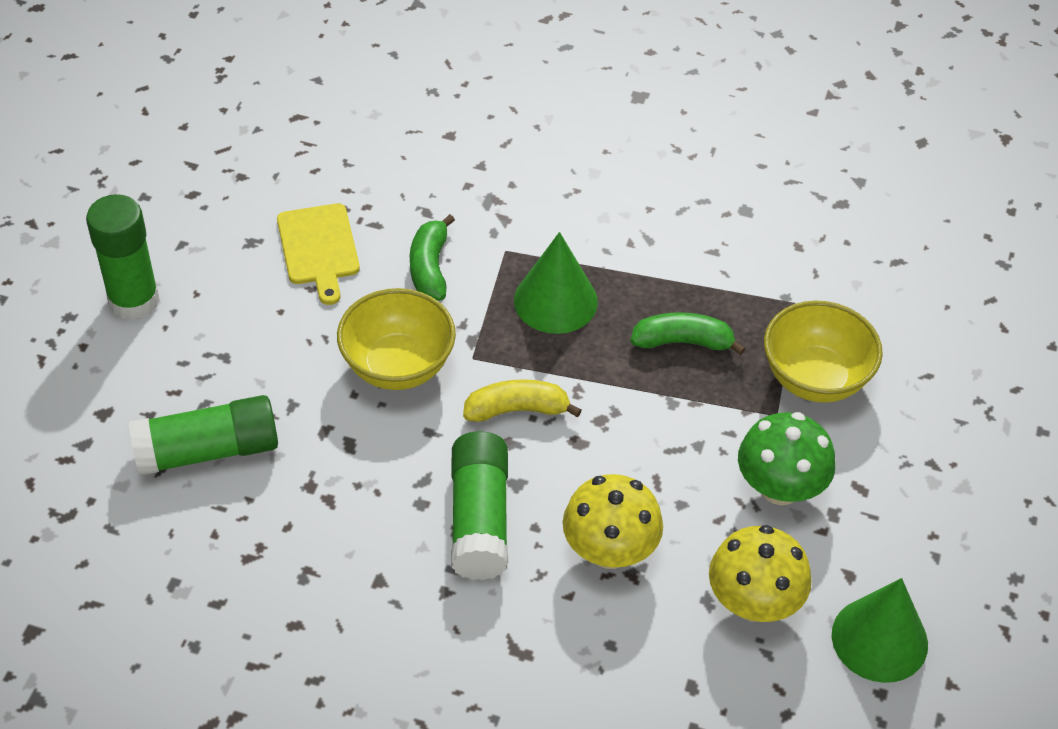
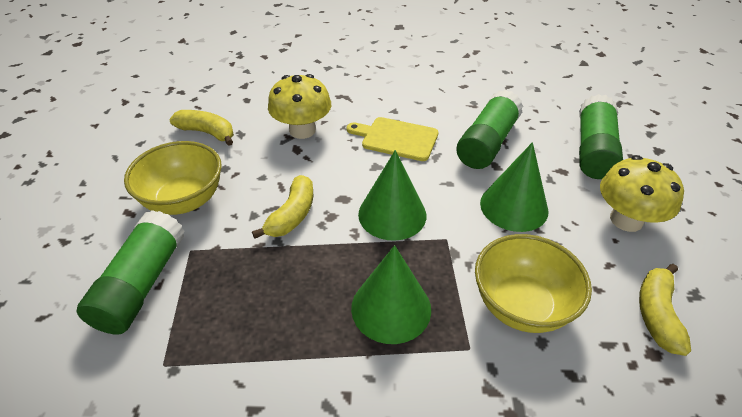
green banana: 2 -> 0
green cone: 2 -> 3
green mushroom: 1 -> 0
yellow banana: 1 -> 3

